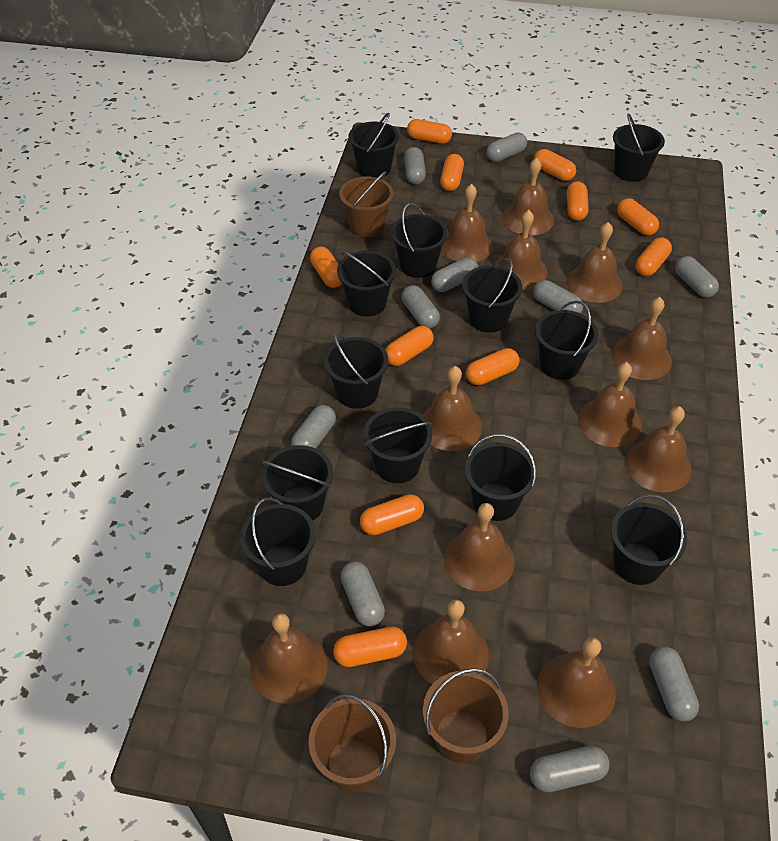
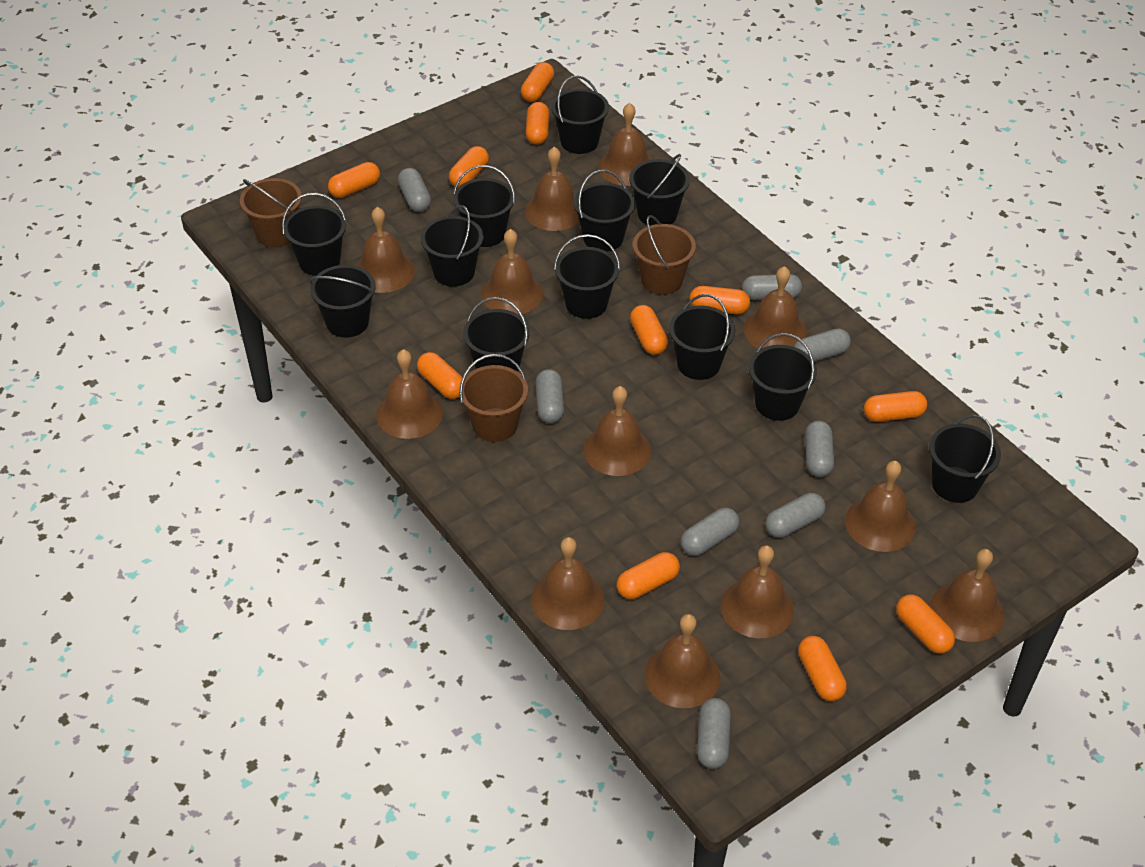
grey capsule: 10 -> 8

